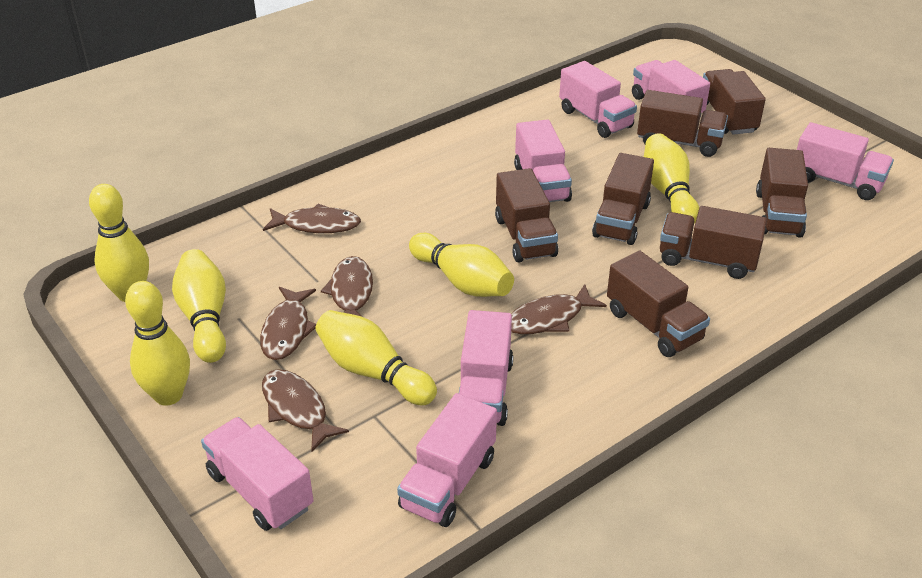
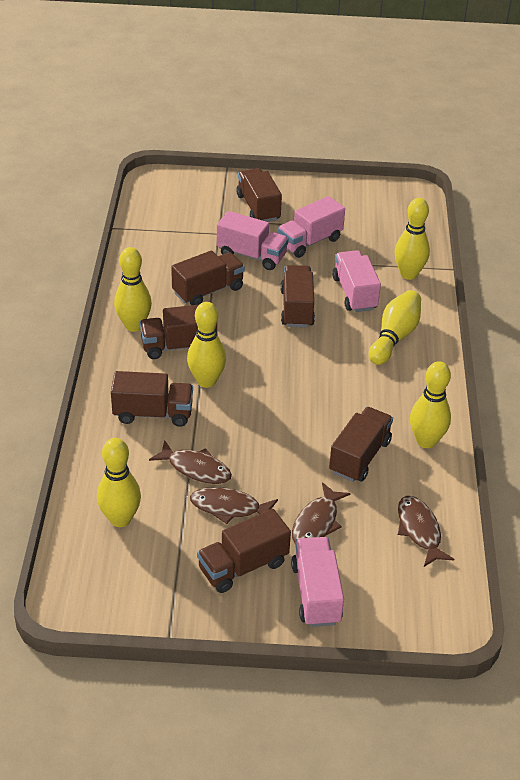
brown fish: 5 -> 4
pink truck: 7 -> 4

